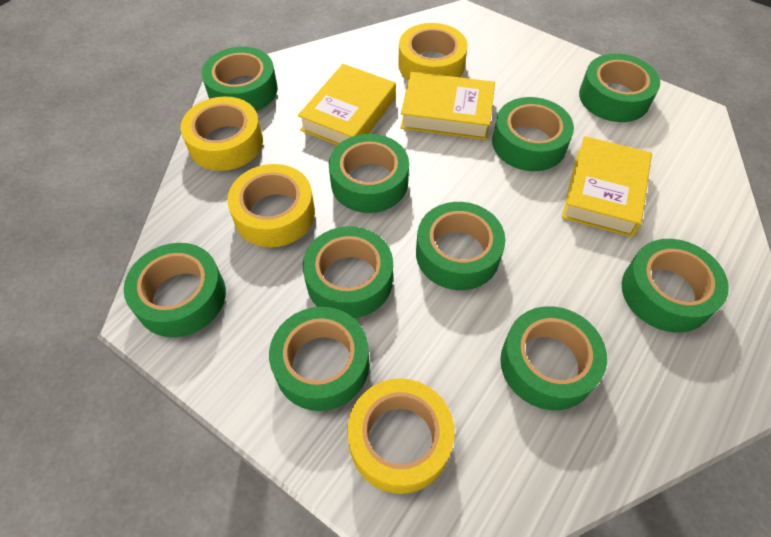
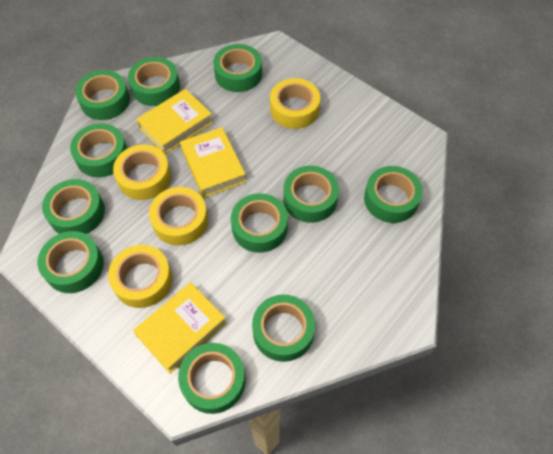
green tape: 10 -> 11

